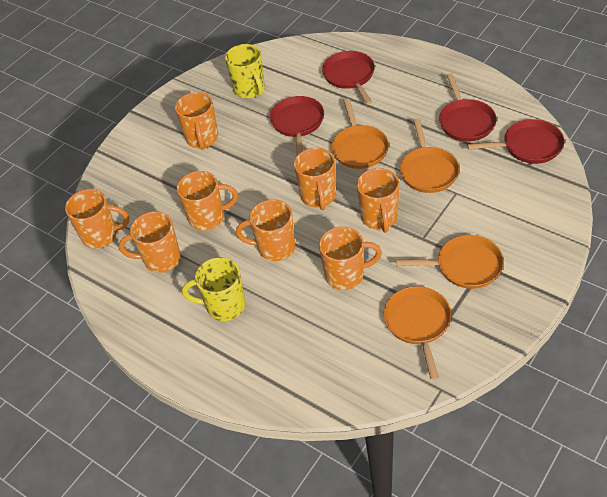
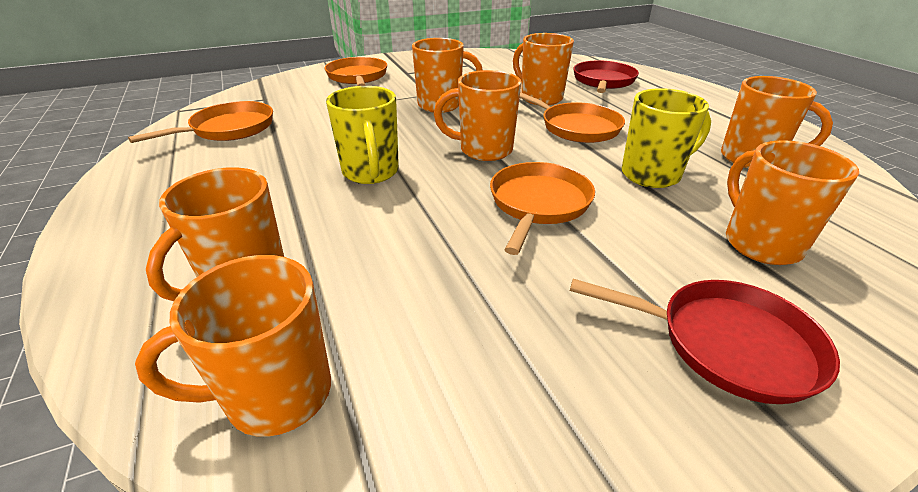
orange mug: 8 -> 7
red pan: 4 -> 2

